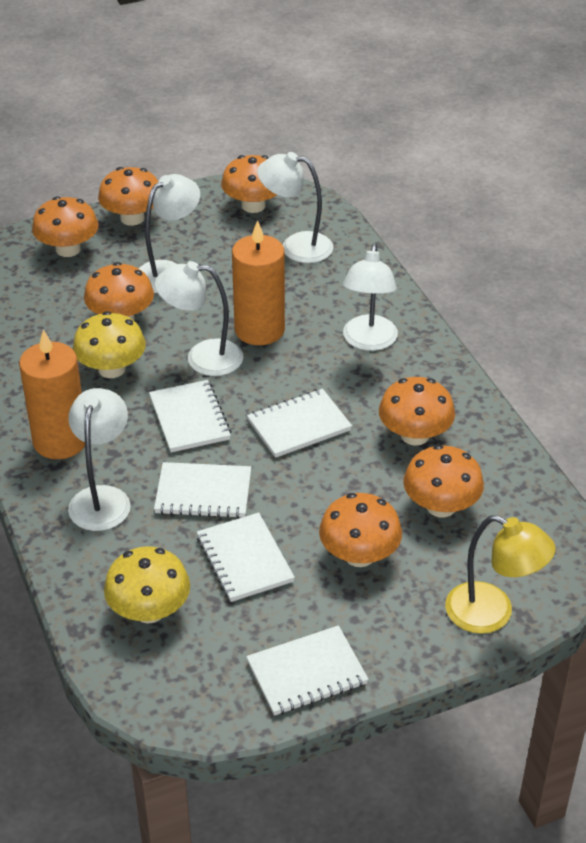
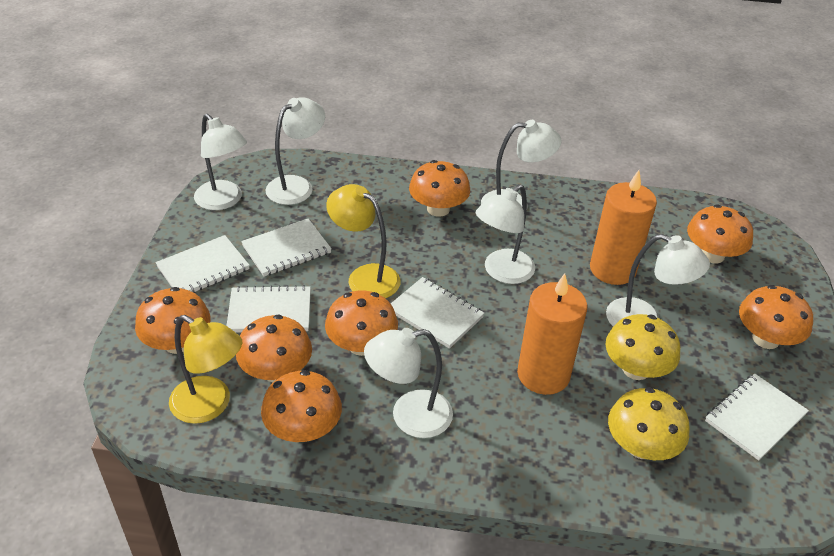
white lamp: 5 -> 6
yellow lamp: 1 -> 2

